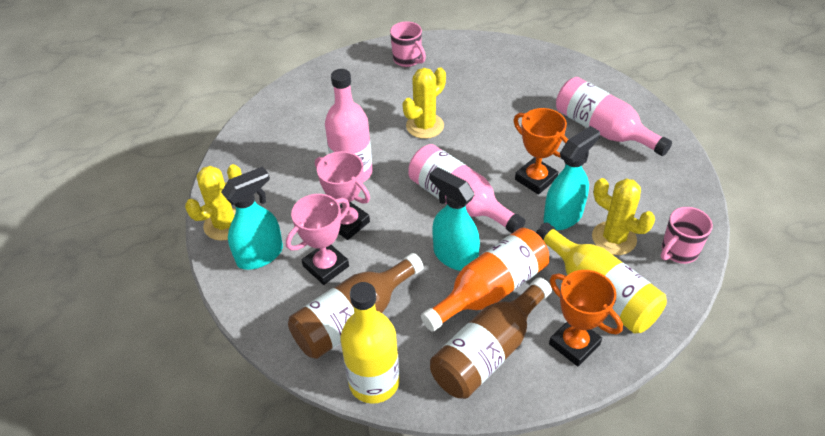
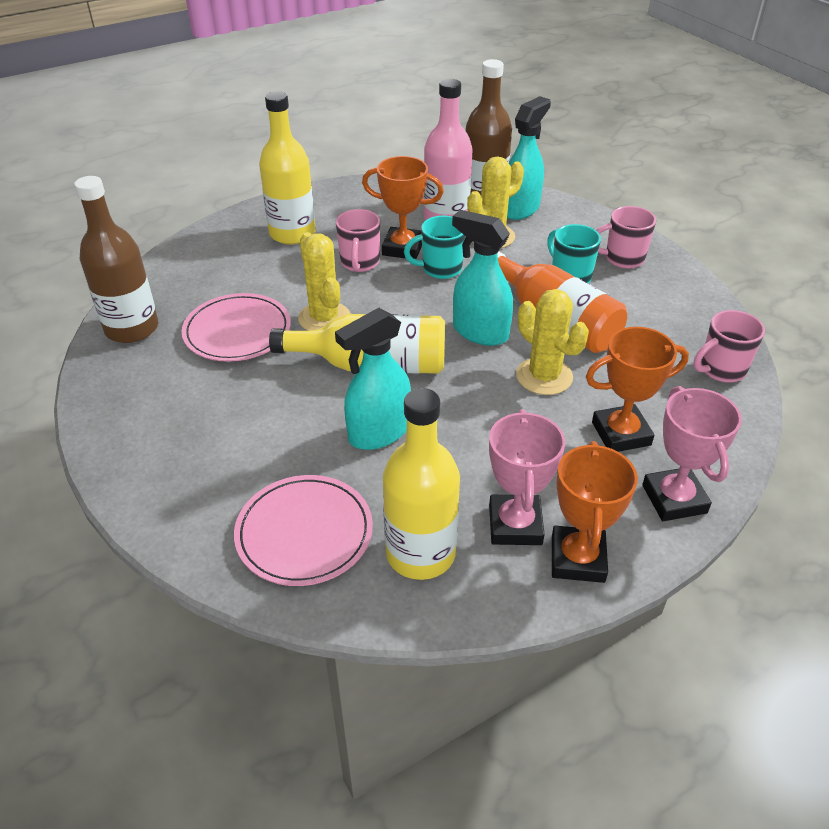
orange trophy: 2 -> 3
pink bottle: 3 -> 1
pink mug: 2 -> 3
pink plate: 0 -> 2
turquoise mug: 0 -> 2
yellow bottle: 2 -> 3

